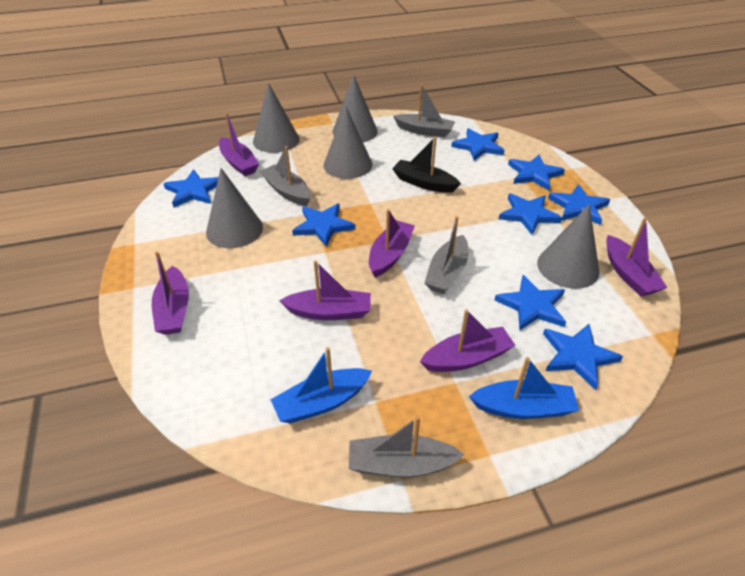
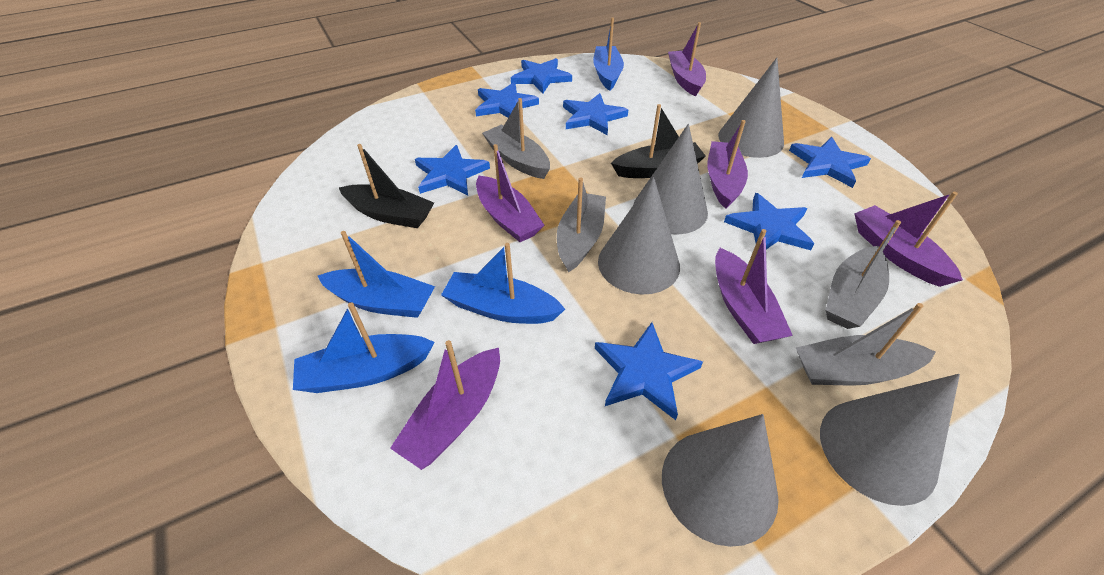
black boat: 1 -> 2
blue boat: 2 -> 4
blue star: 8 -> 7

